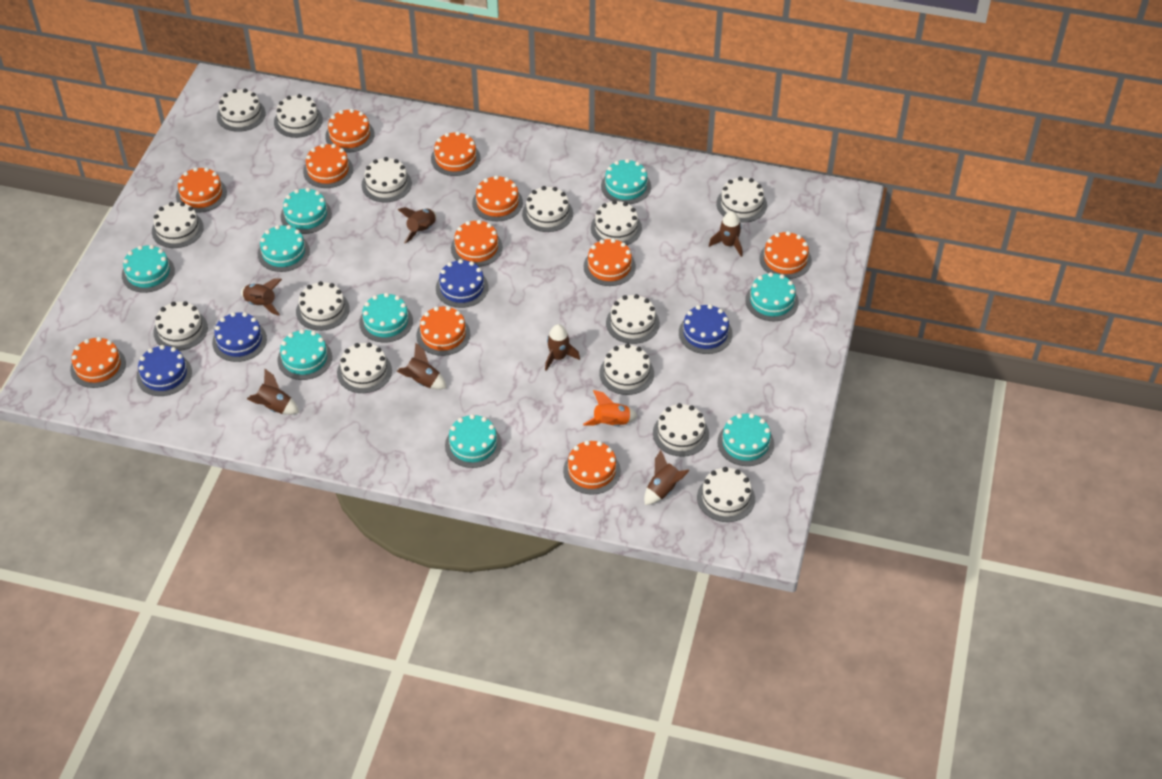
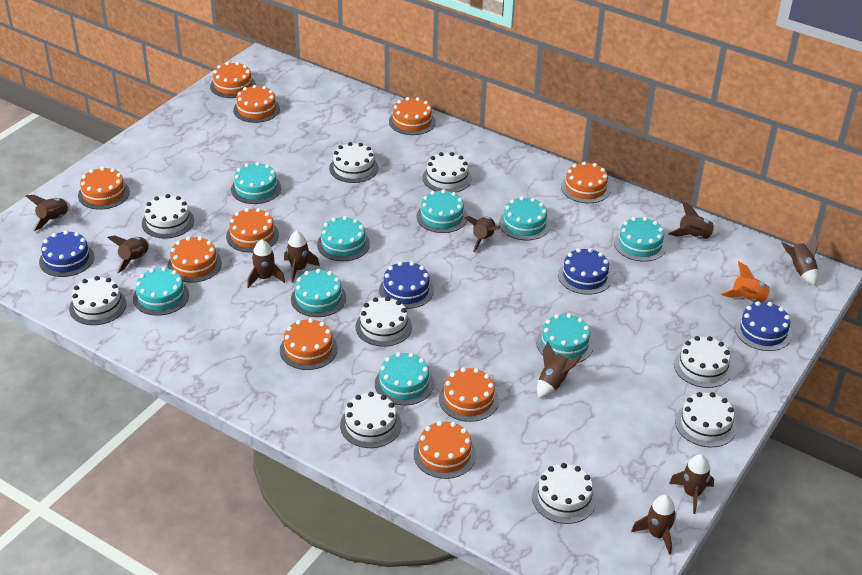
brown rocket: 7 -> 10
orange cake: 11 -> 10
white cake: 14 -> 9

